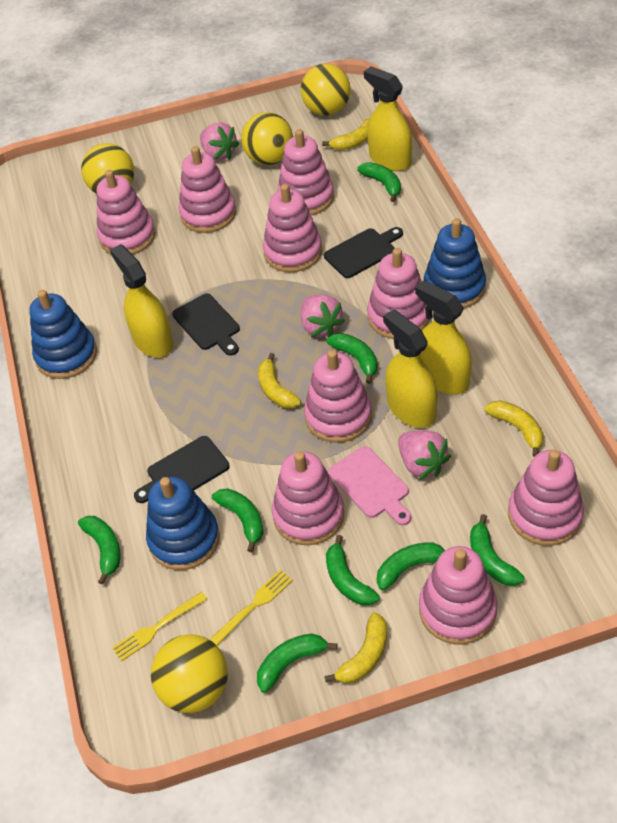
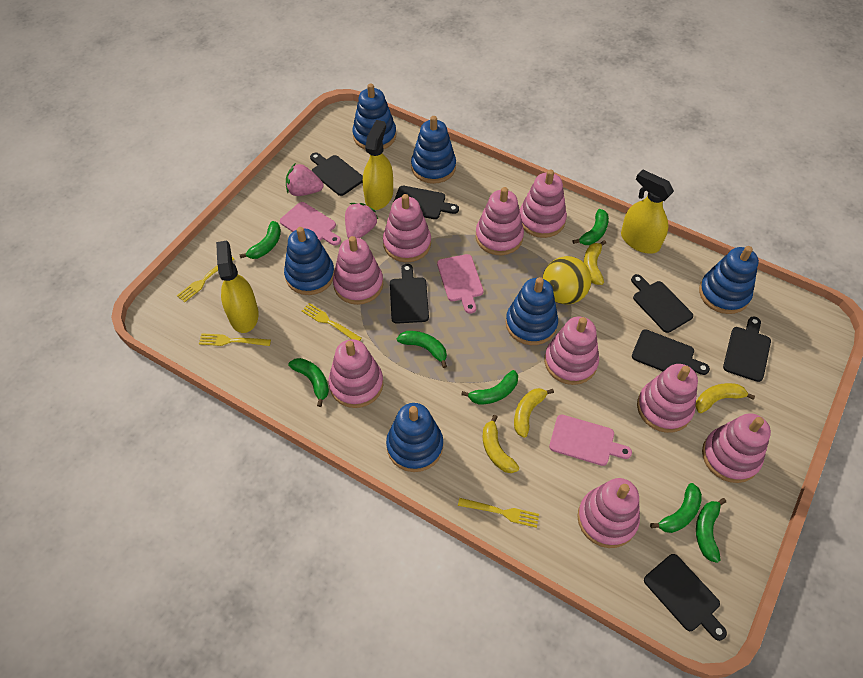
black cutting board: 3 -> 7
blue stacking toy: 3 -> 6
green banana: 8 -> 7
pink cutting board: 1 -> 3
pink strawberry: 3 -> 2
yellow ball: 4 -> 1
yellow fork: 2 -> 4
yellow spray bottle: 4 -> 3

